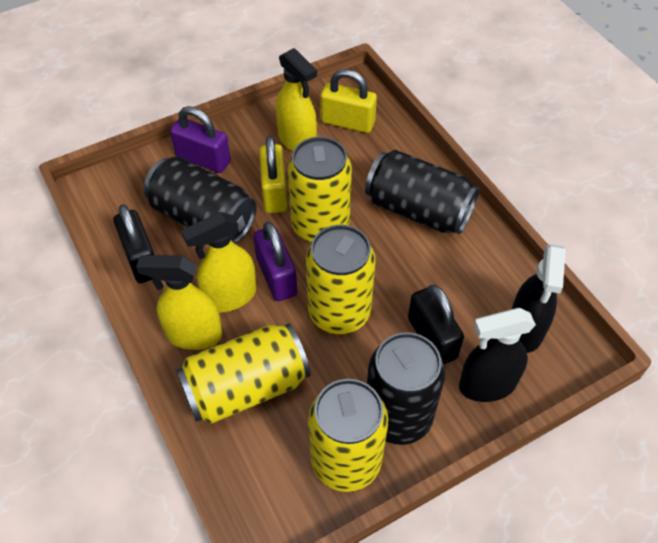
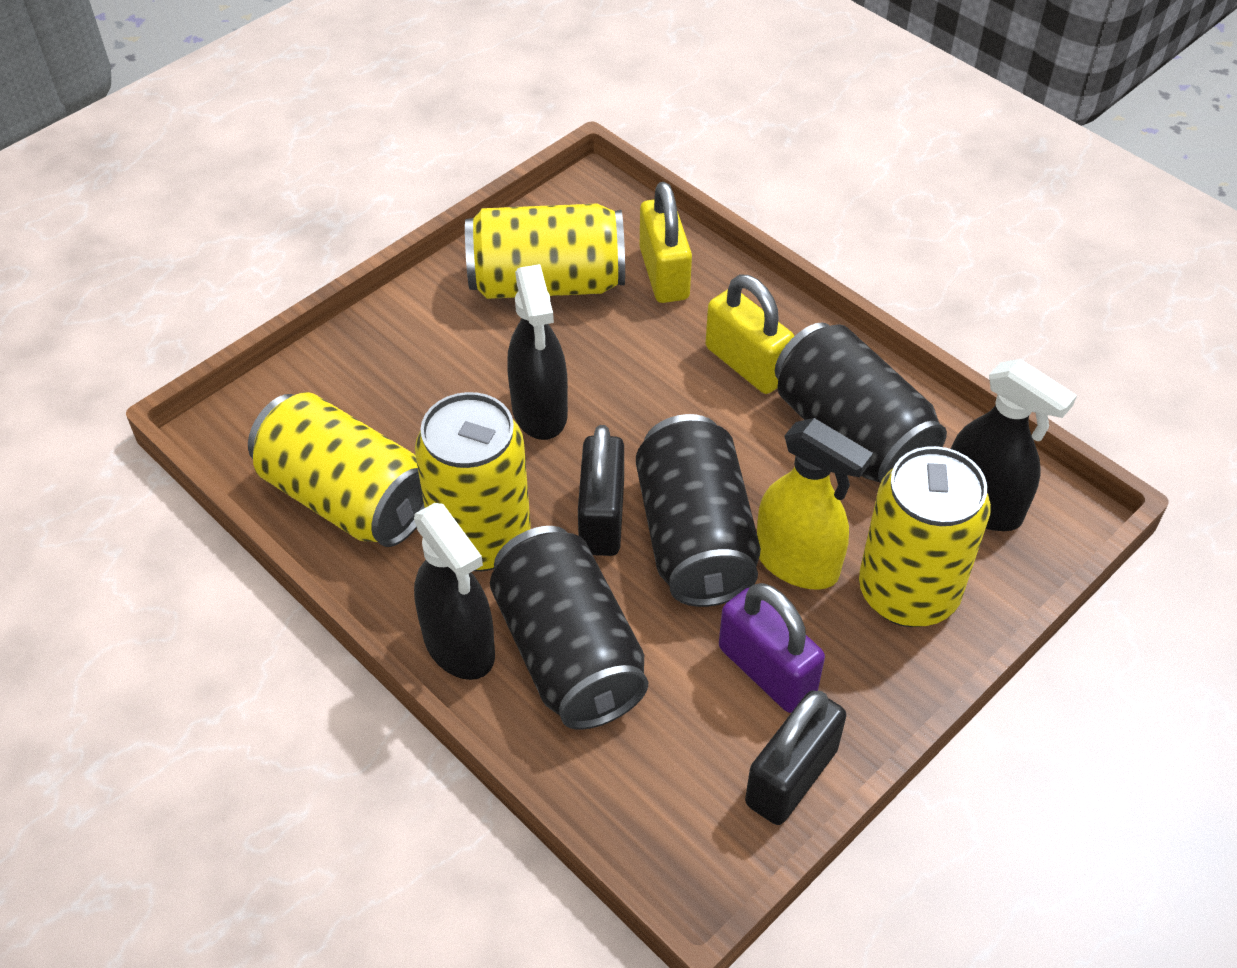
black spray bottle: 2 -> 3
purple padlock: 2 -> 1
yellow spray bottle: 3 -> 1

